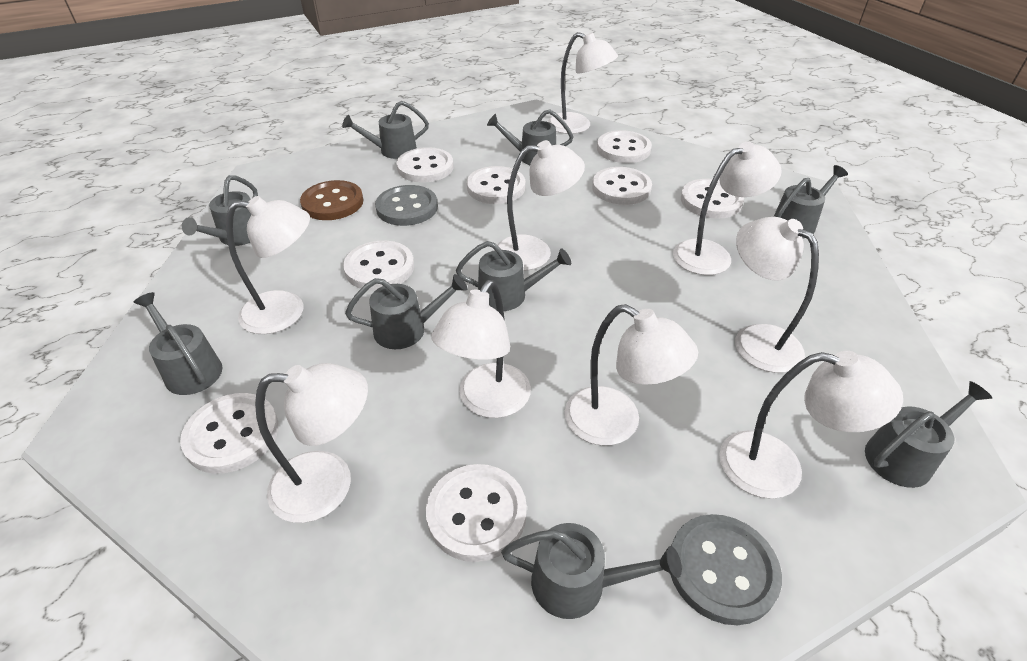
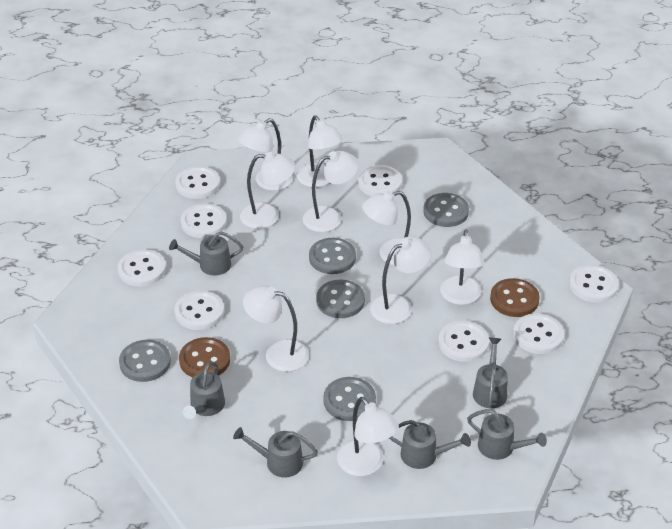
brown button: 1 -> 2
grey button: 2 -> 5
grey watering can: 9 -> 6

